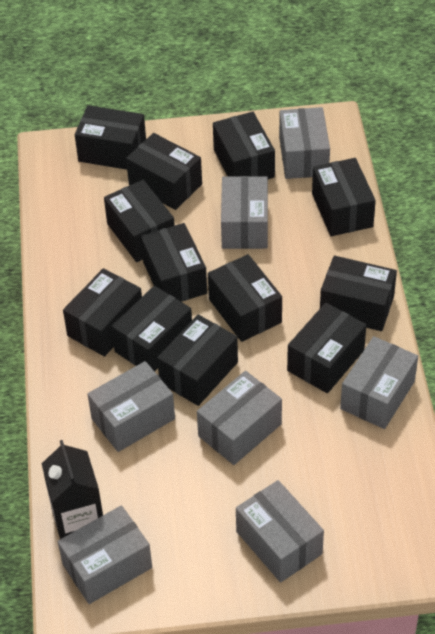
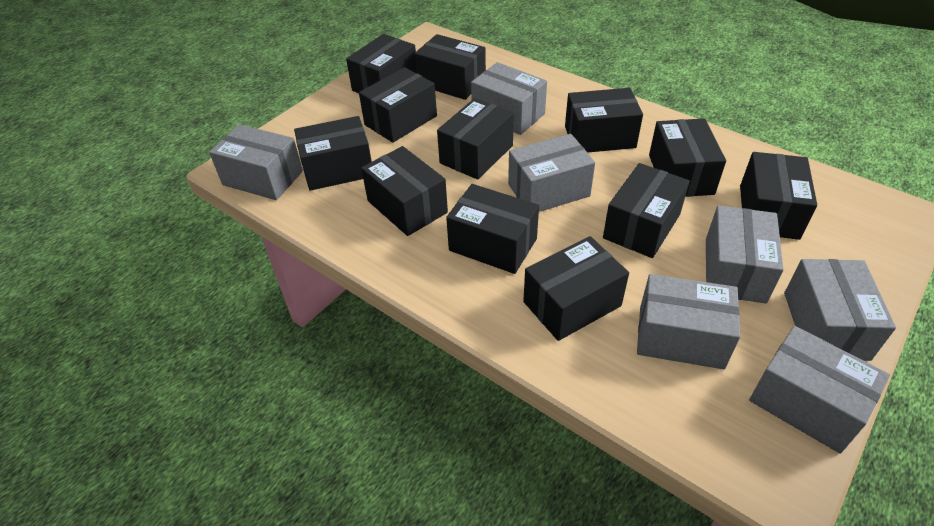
black carton: 1 -> 0

